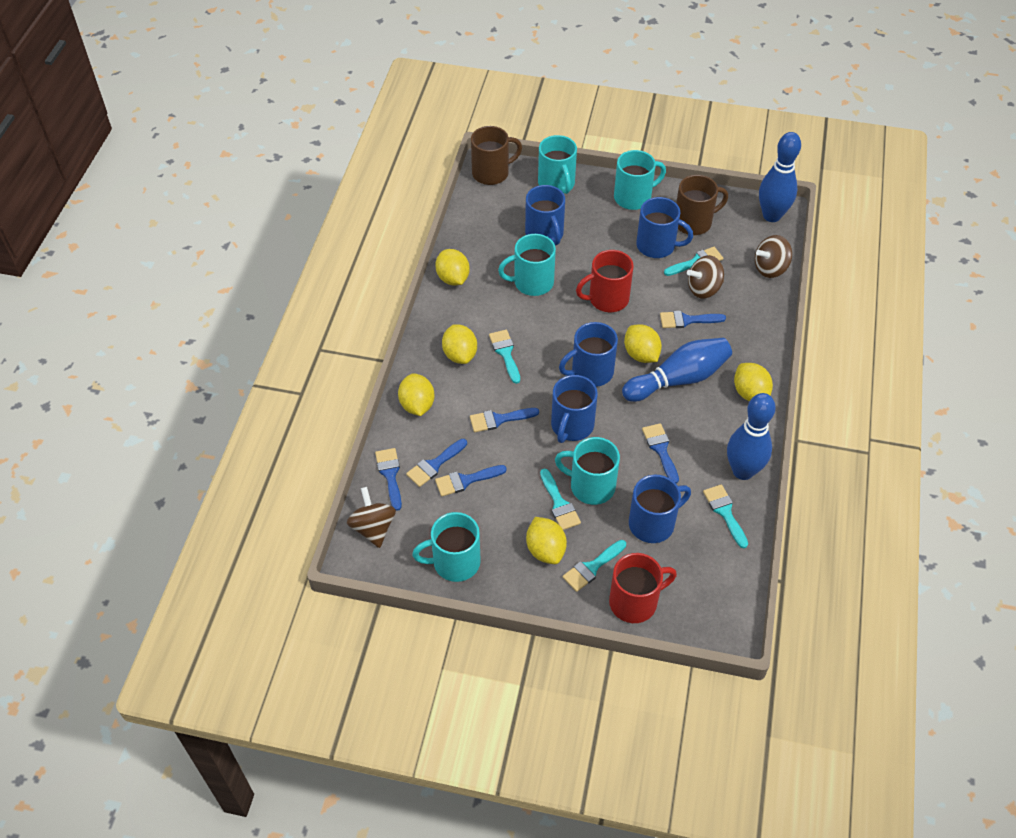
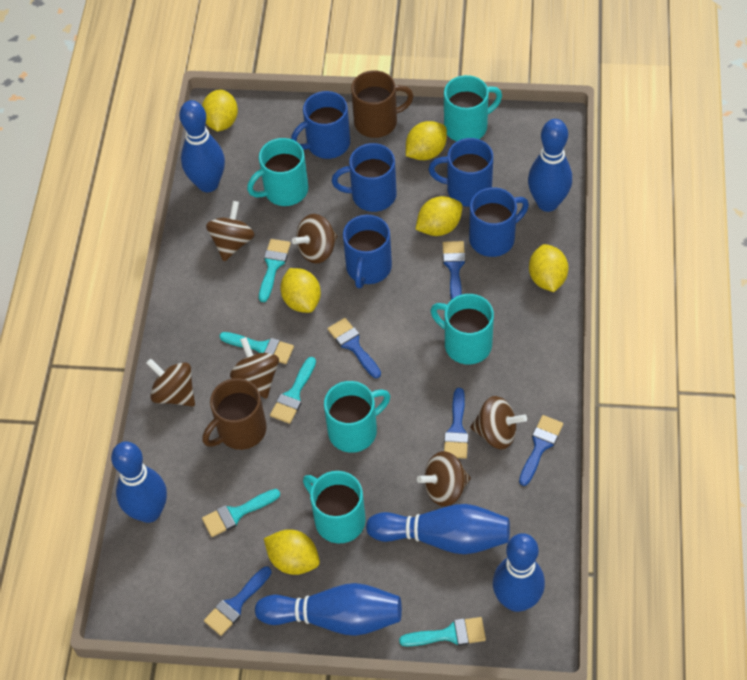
blue bowling pin: 3 -> 6
blue brush: 6 -> 5
brown spinning top: 3 -> 6
red mug: 2 -> 0

